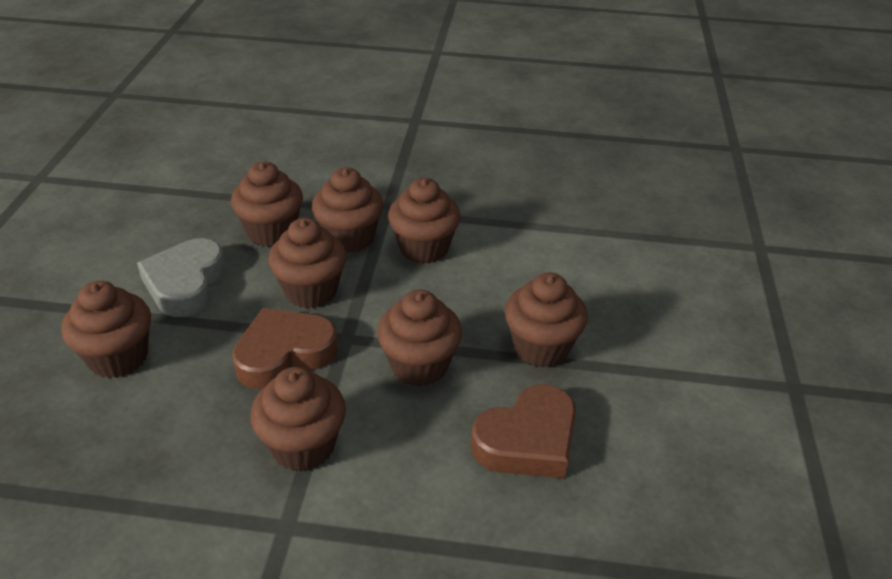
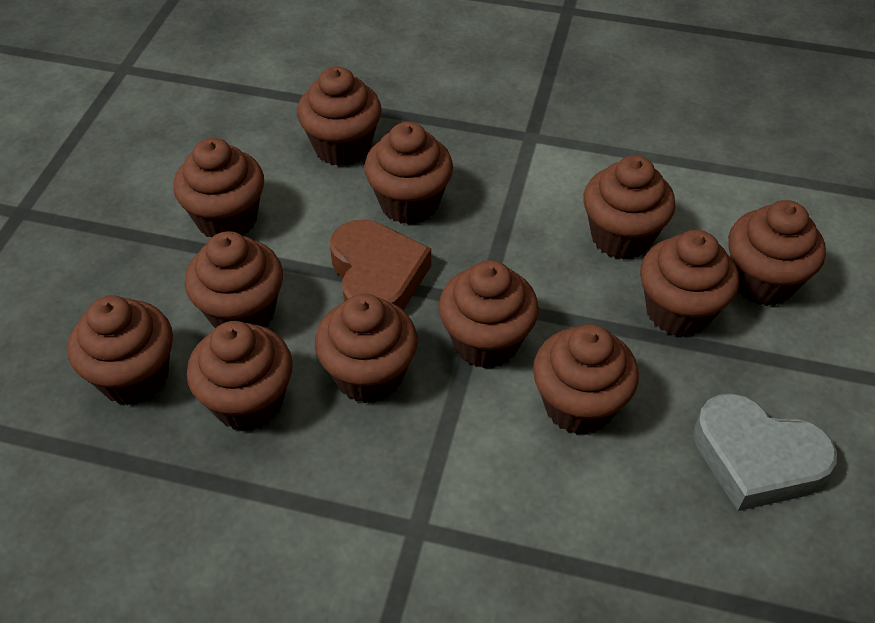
brown cupcake: 8 -> 12
brown heart: 2 -> 1

